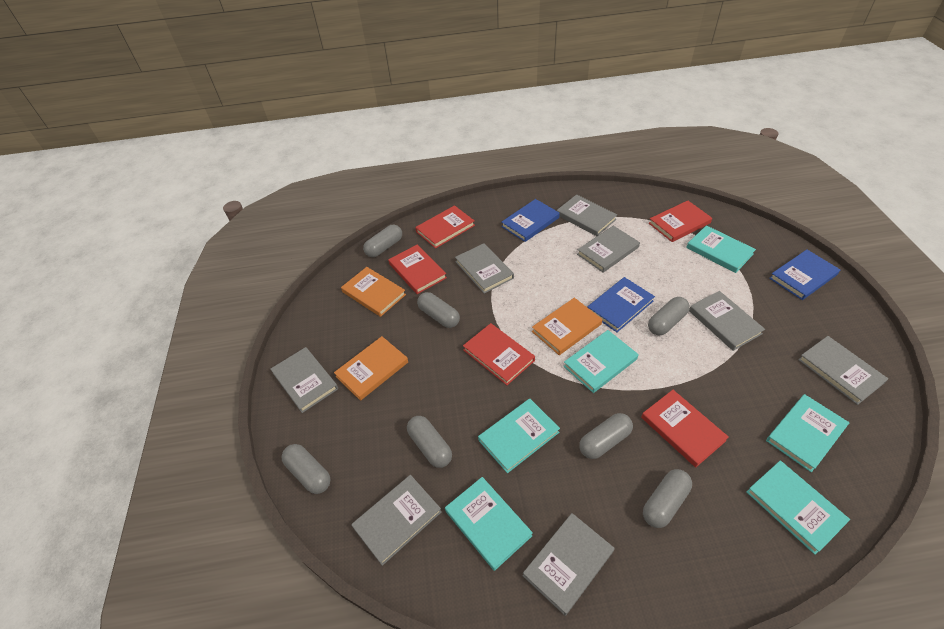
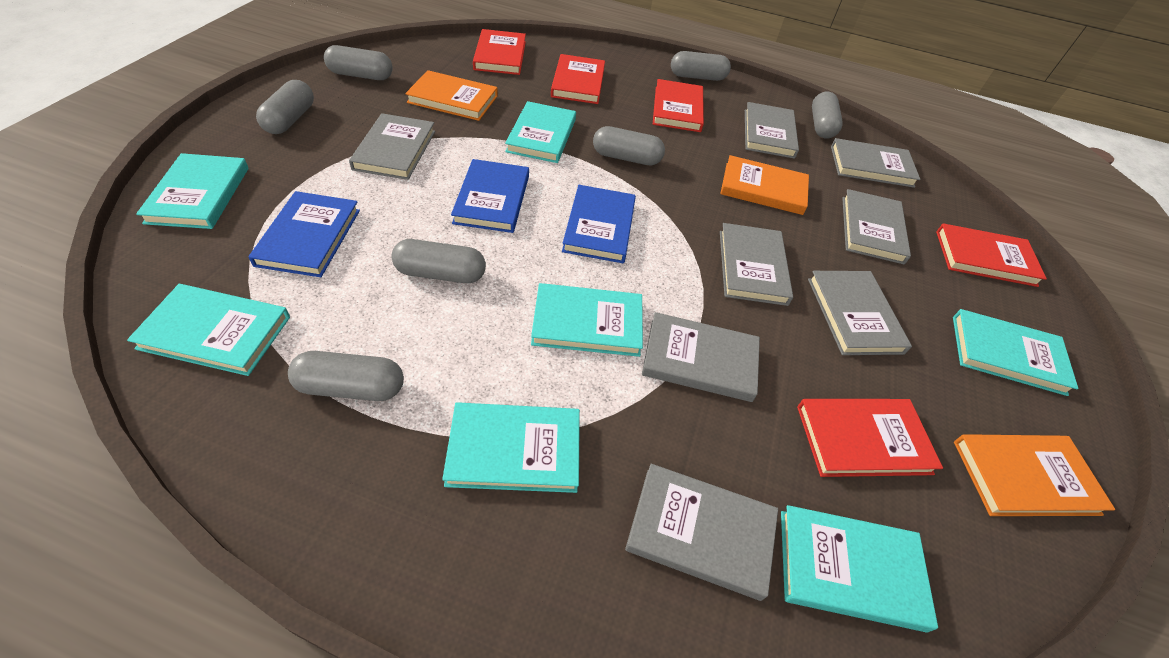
turquoise book: 6 -> 7

